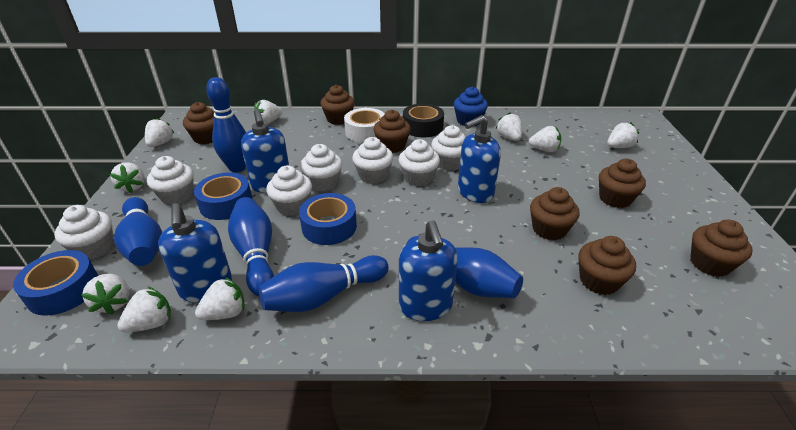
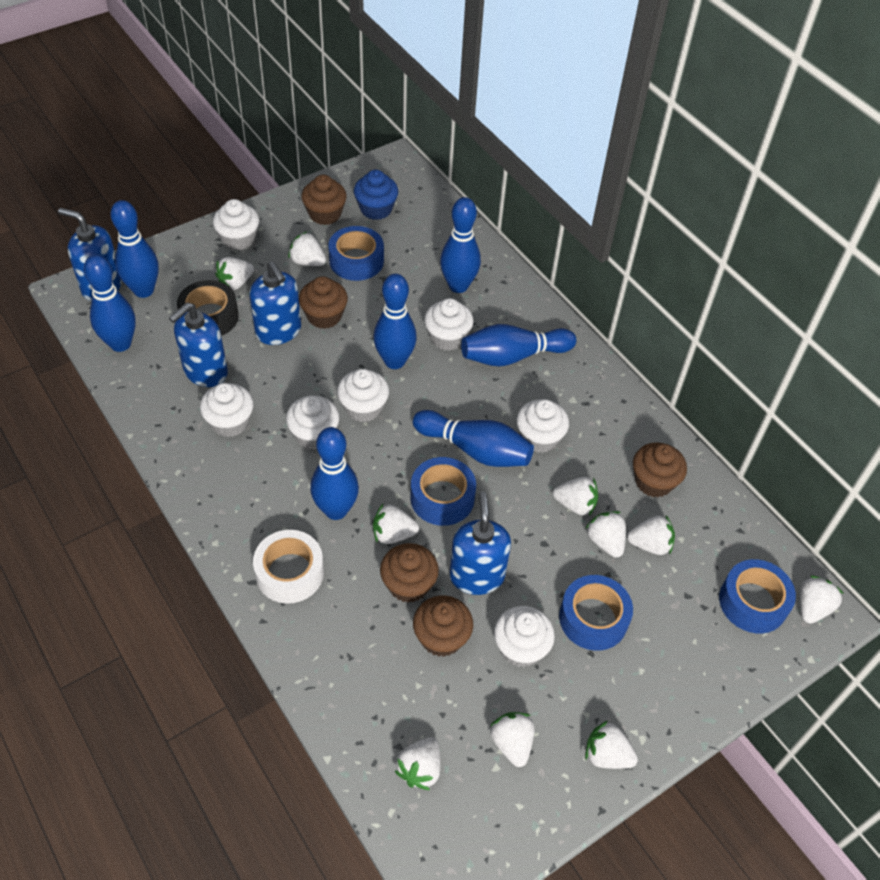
blue bowling pin: 5 -> 7
blue tape: 3 -> 4
brown cupcake: 7 -> 5
white strawberry: 9 -> 10

